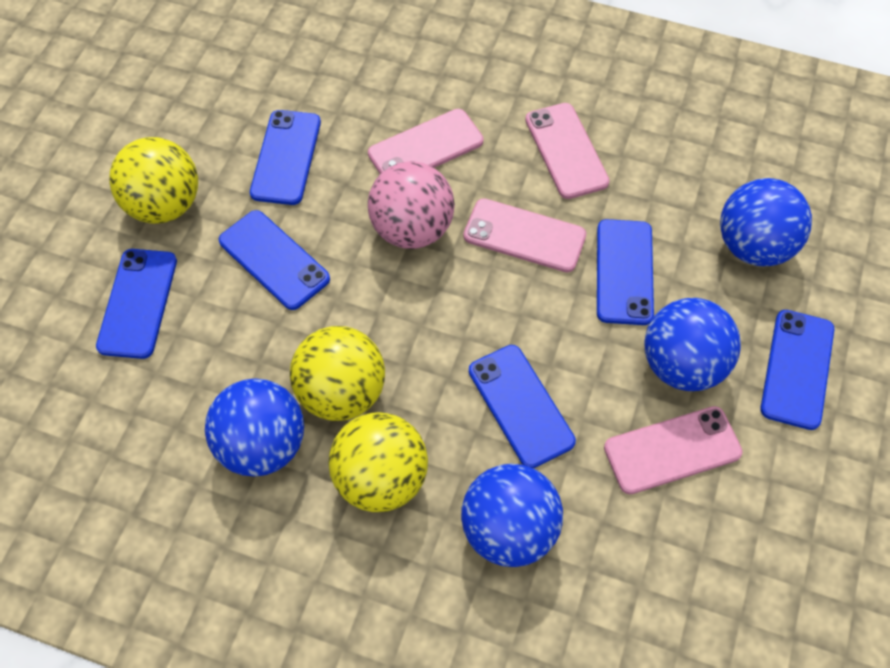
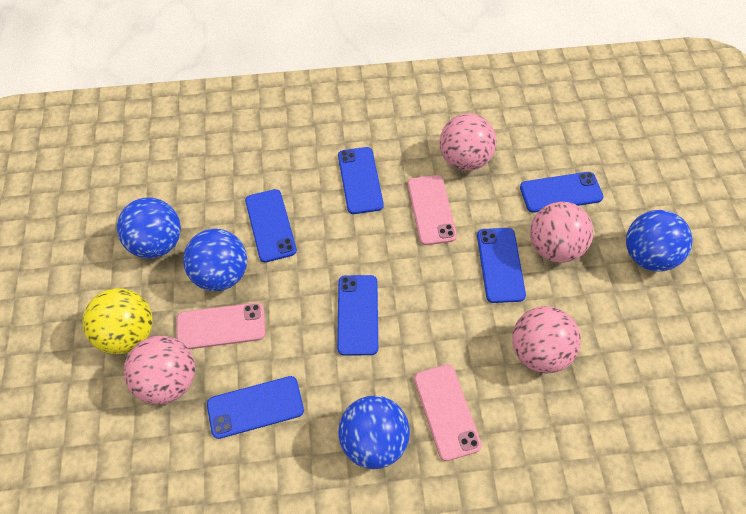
pink ball: 1 -> 4
pink phone: 4 -> 3
yellow ball: 3 -> 1

